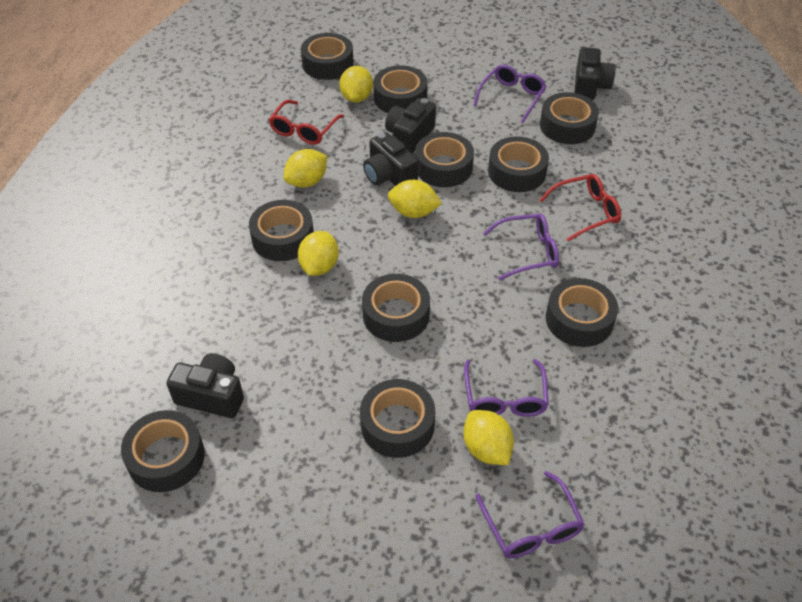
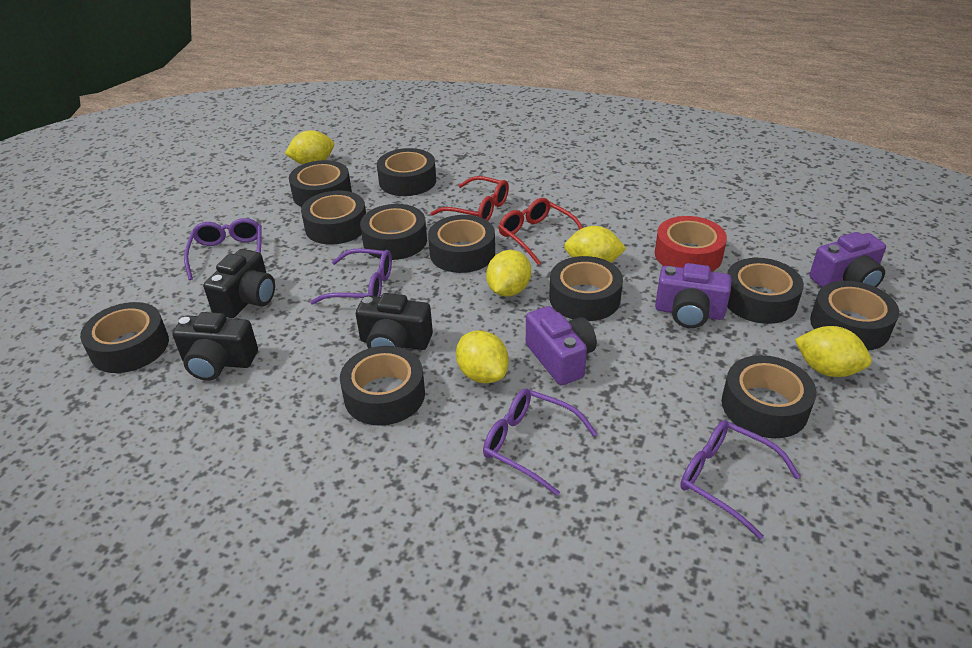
black camera: 4 -> 3
black tape: 10 -> 11
purple camera: 0 -> 3
red tape: 0 -> 1

